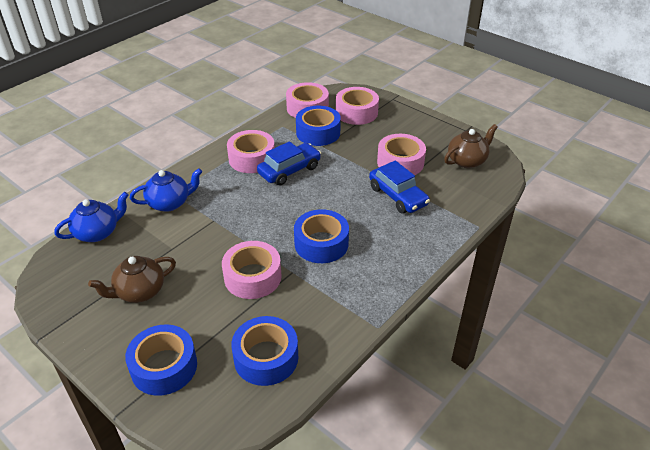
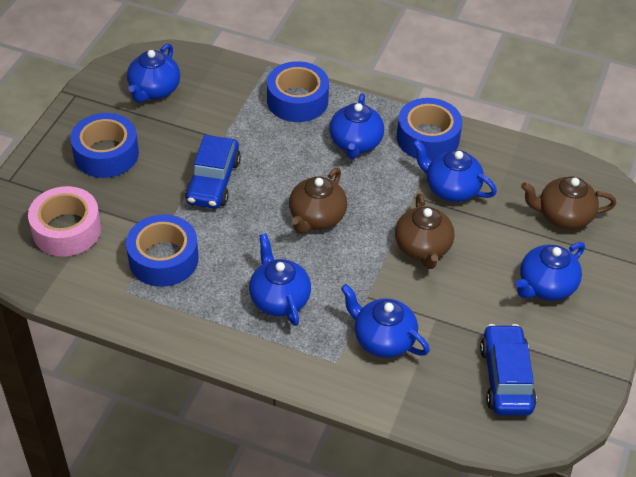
blue teapot: 2 -> 6
brown teapot: 2 -> 3
pink tape: 5 -> 1

